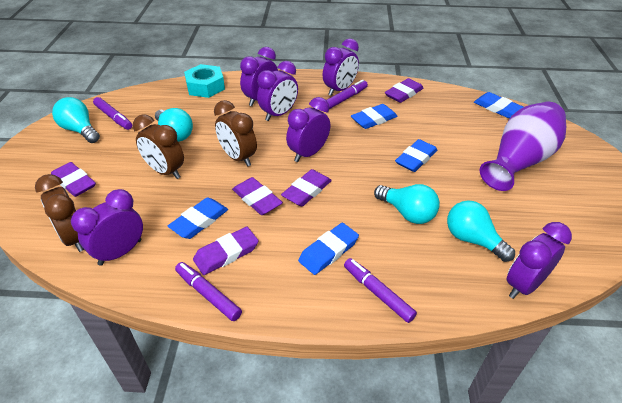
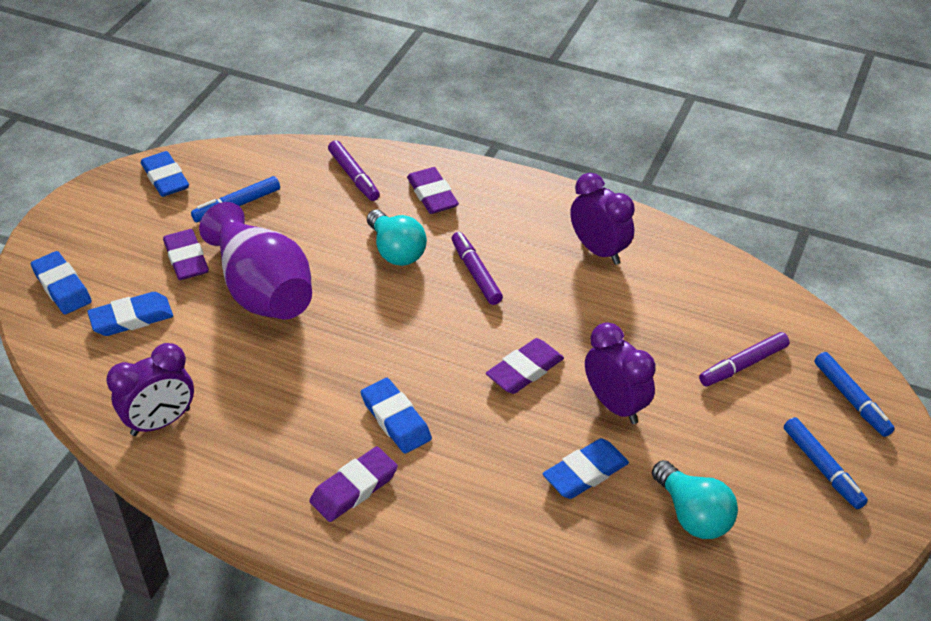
blue marker: 0 -> 3
brown clock: 3 -> 0
purple clock: 6 -> 3
purple eraser: 5 -> 4
purple marker: 4 -> 3
turquoise light bulb: 4 -> 2
turquoise nut: 1 -> 0

